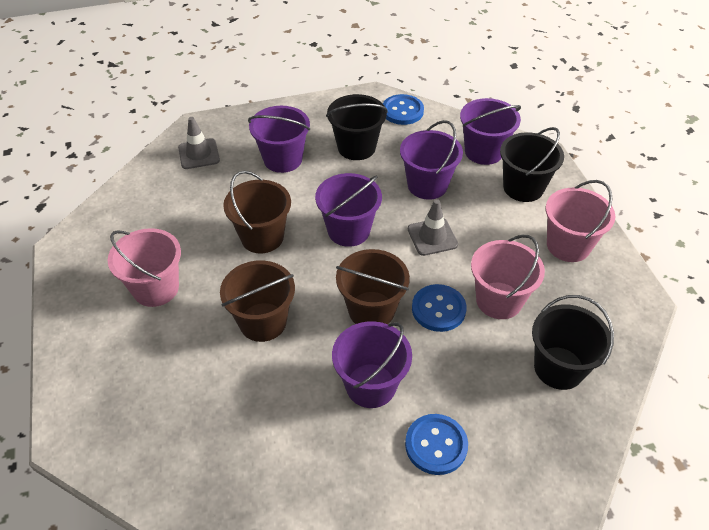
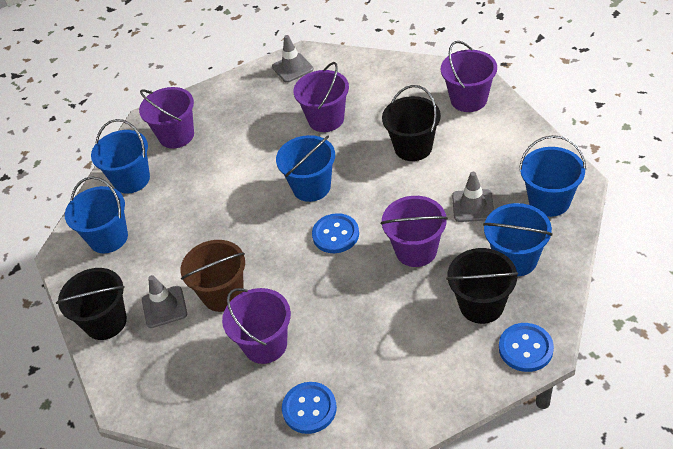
blue bucket: 0 -> 5
brown bucket: 3 -> 1
grey traffic cone: 2 -> 3
pink bucket: 3 -> 0

